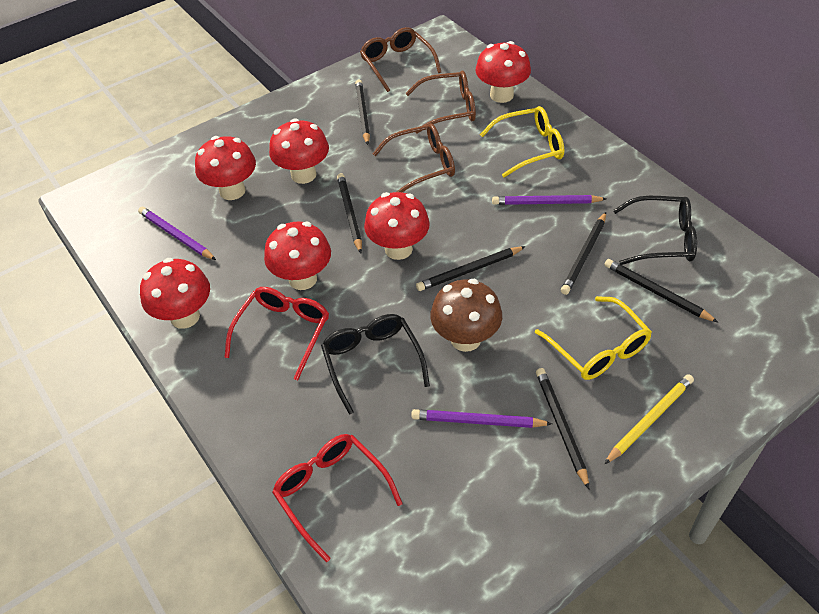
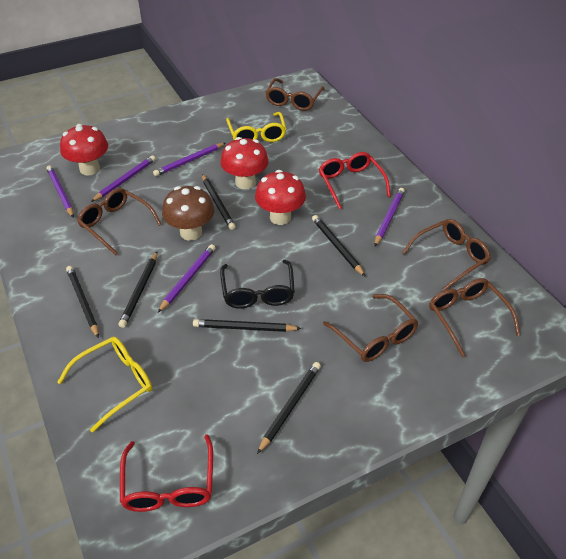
black glasses: 2 -> 1
brown glasses: 3 -> 5
purple pencil: 3 -> 5
red mushroom: 6 -> 3
yellow pencil: 1 -> 0

